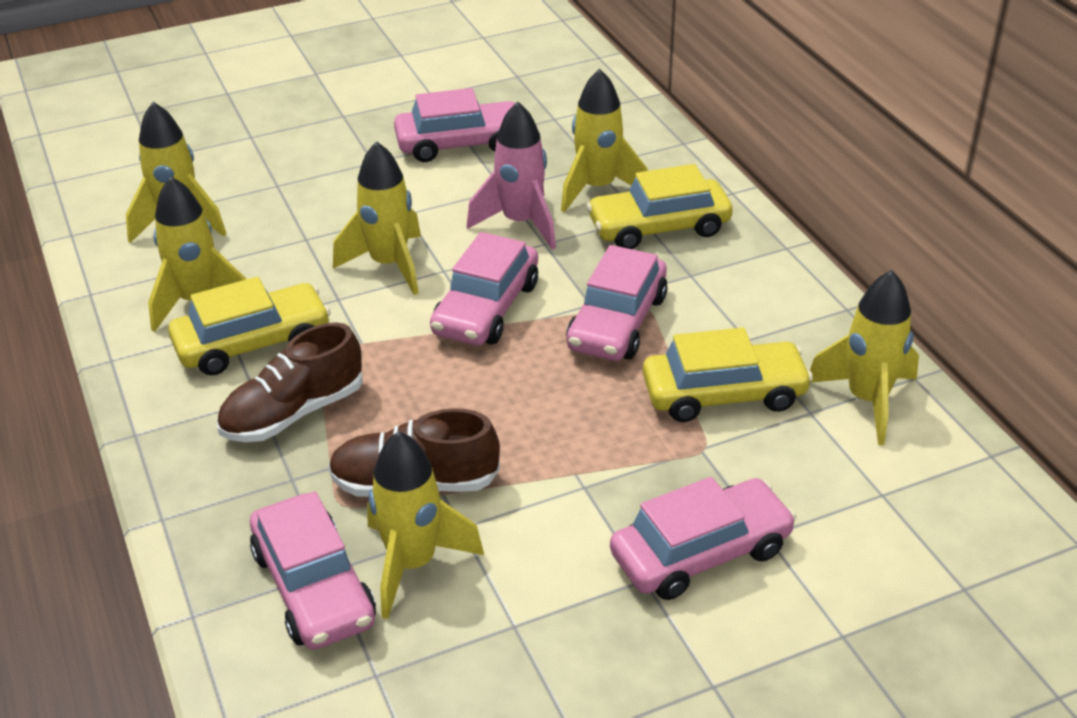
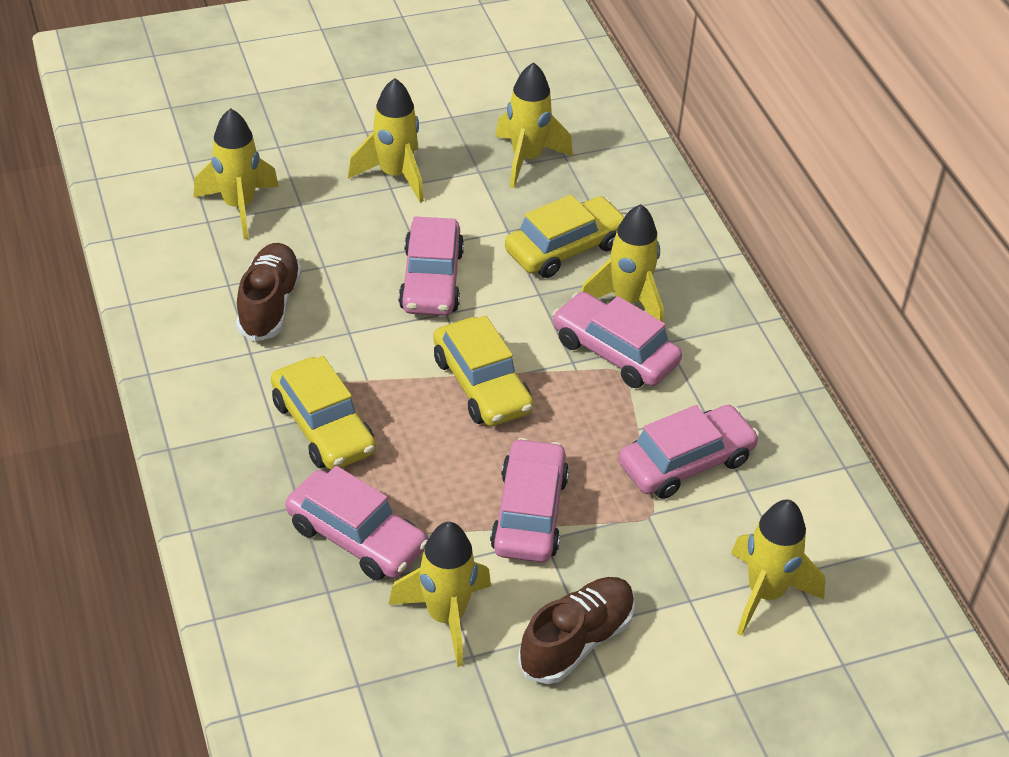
pink rocket: 1 -> 0

